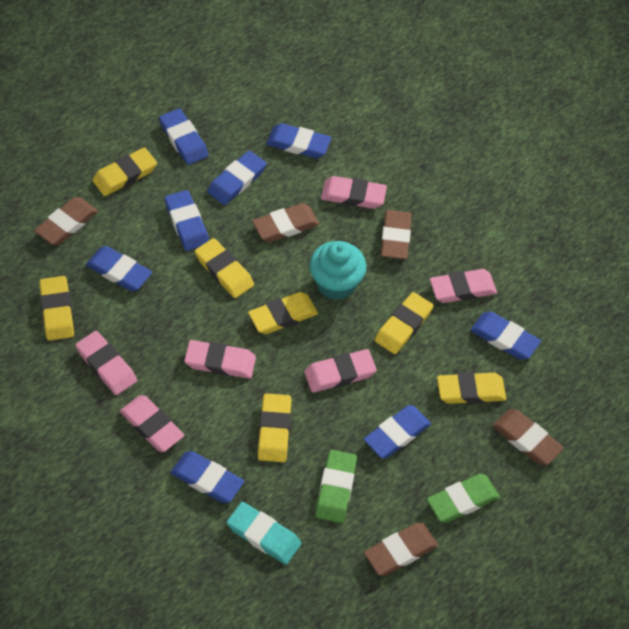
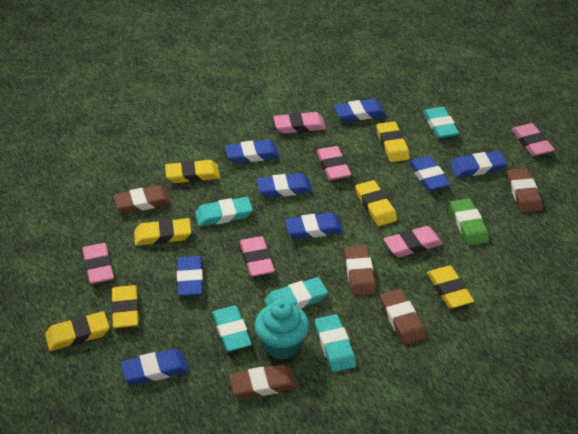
green eraser: 2 -> 1
turquoise eraser: 1 -> 5

